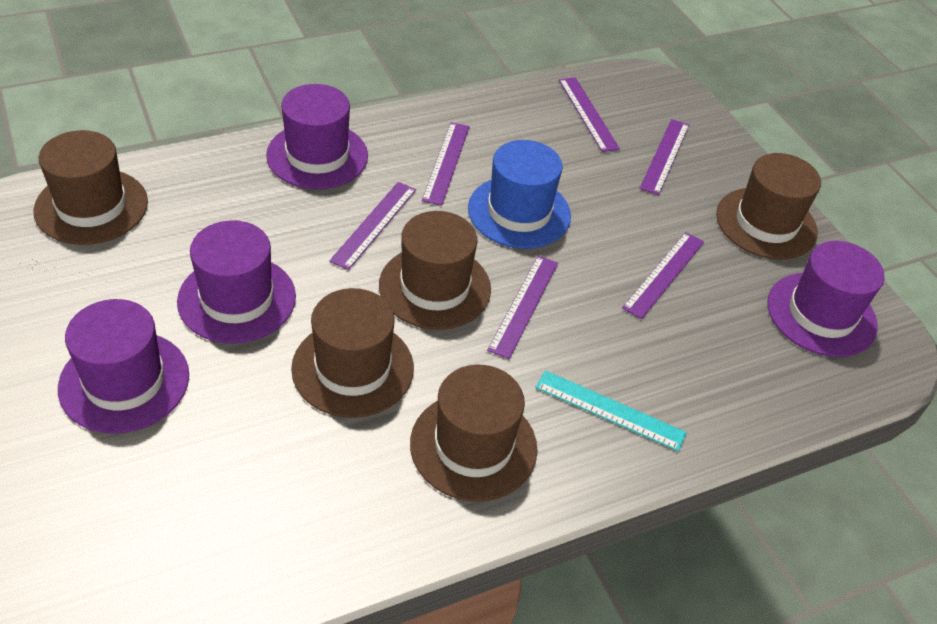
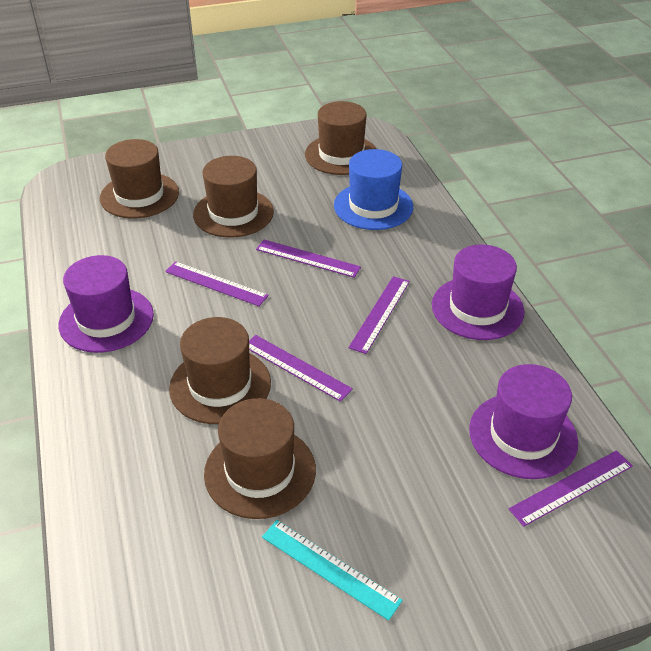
purple hat: 4 -> 3
purple ruler: 6 -> 5

